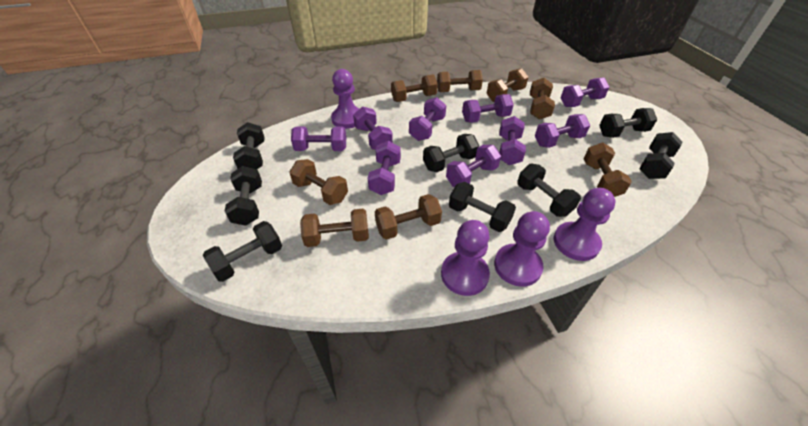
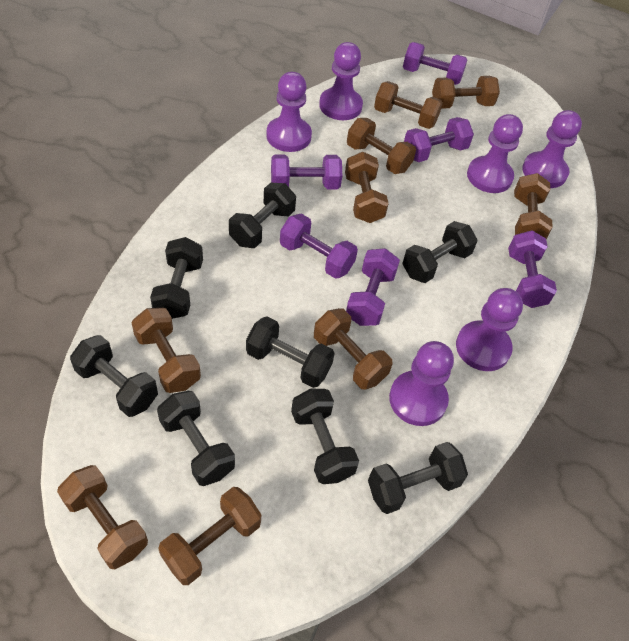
brown dumbbell: 8 -> 9
purple dumbbell: 9 -> 6
purple pawn: 4 -> 6

